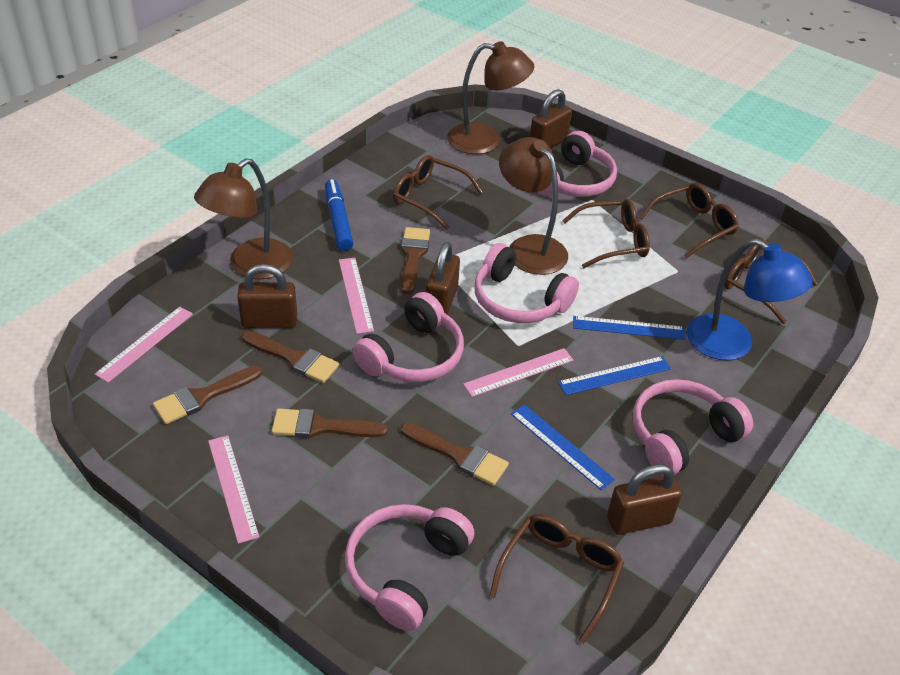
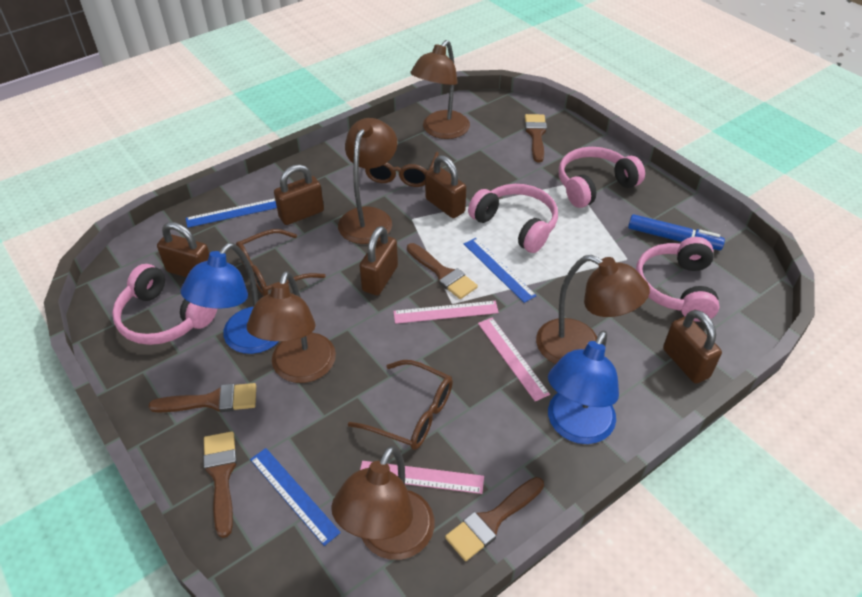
blue lamp: 1 -> 2
brown glasses: 5 -> 3
brown lamp: 3 -> 5
brown padlock: 4 -> 5
pink headphones: 5 -> 4
pink ruler: 4 -> 3

